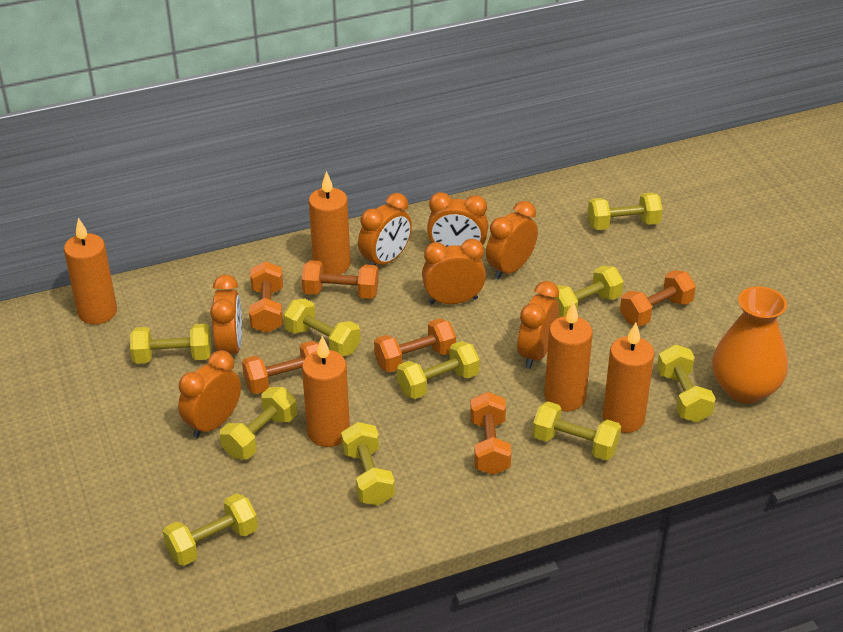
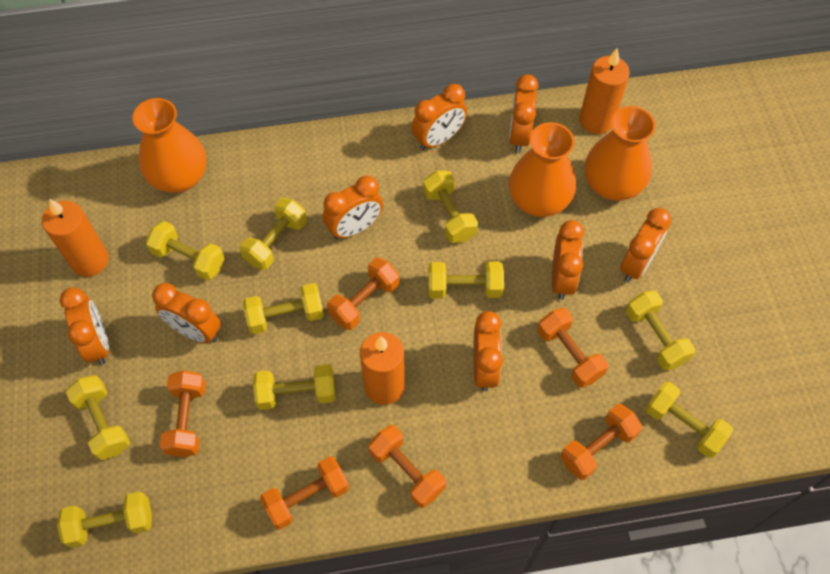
orange candle: 5 -> 3
orange clock: 7 -> 8
orange vase: 1 -> 3

